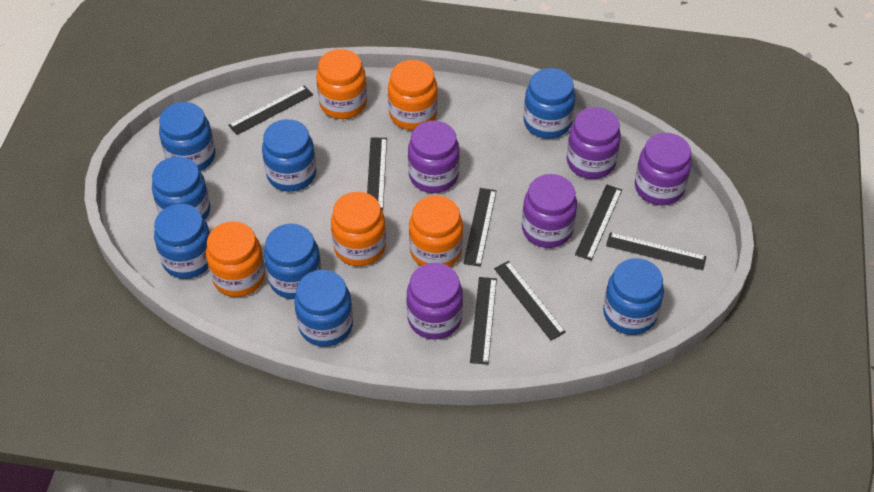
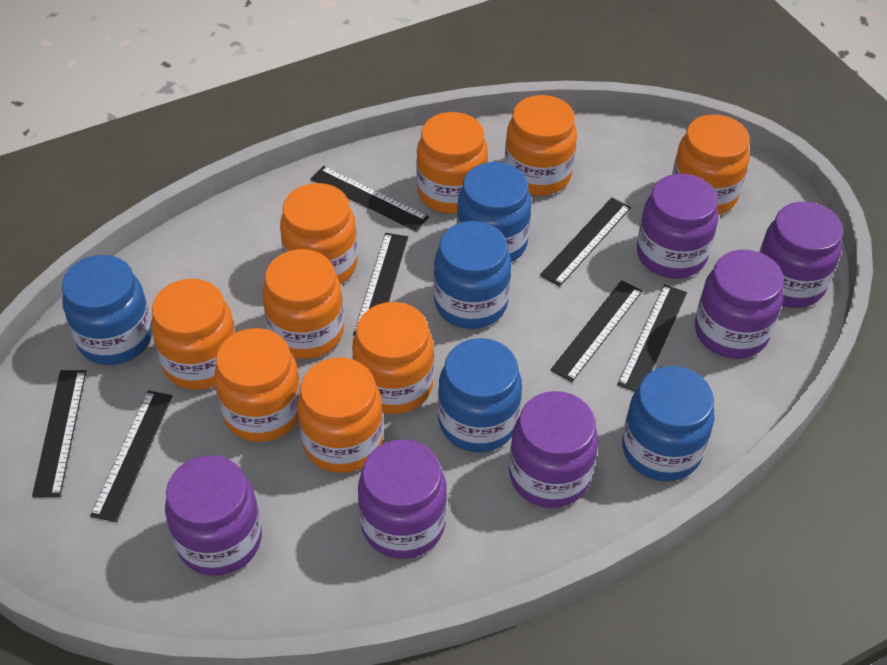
blue jar: 8 -> 5
orange jar: 5 -> 9
purple jar: 5 -> 6

